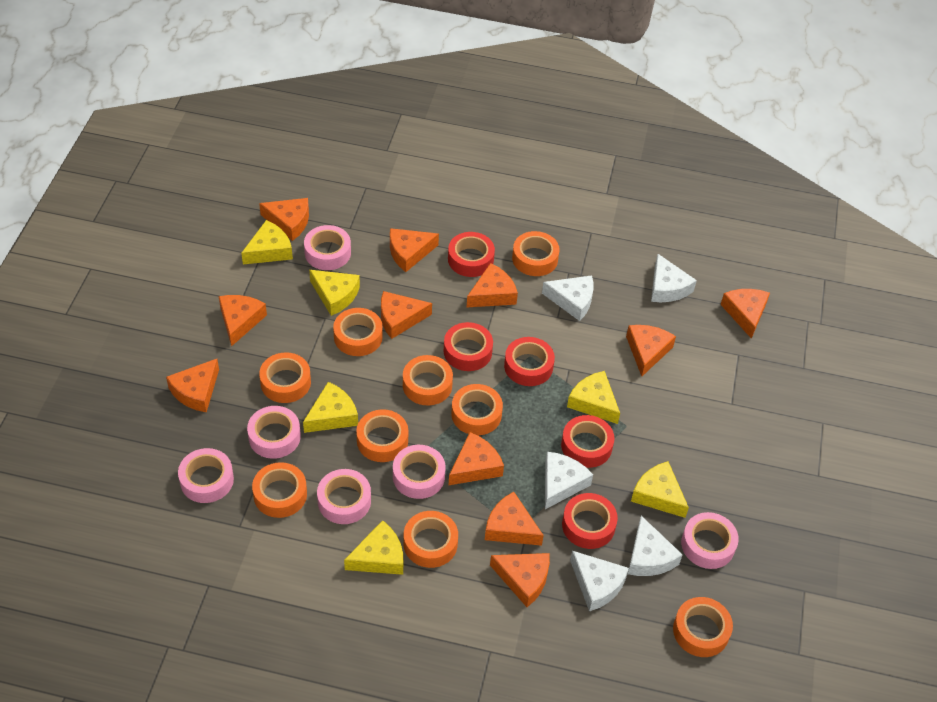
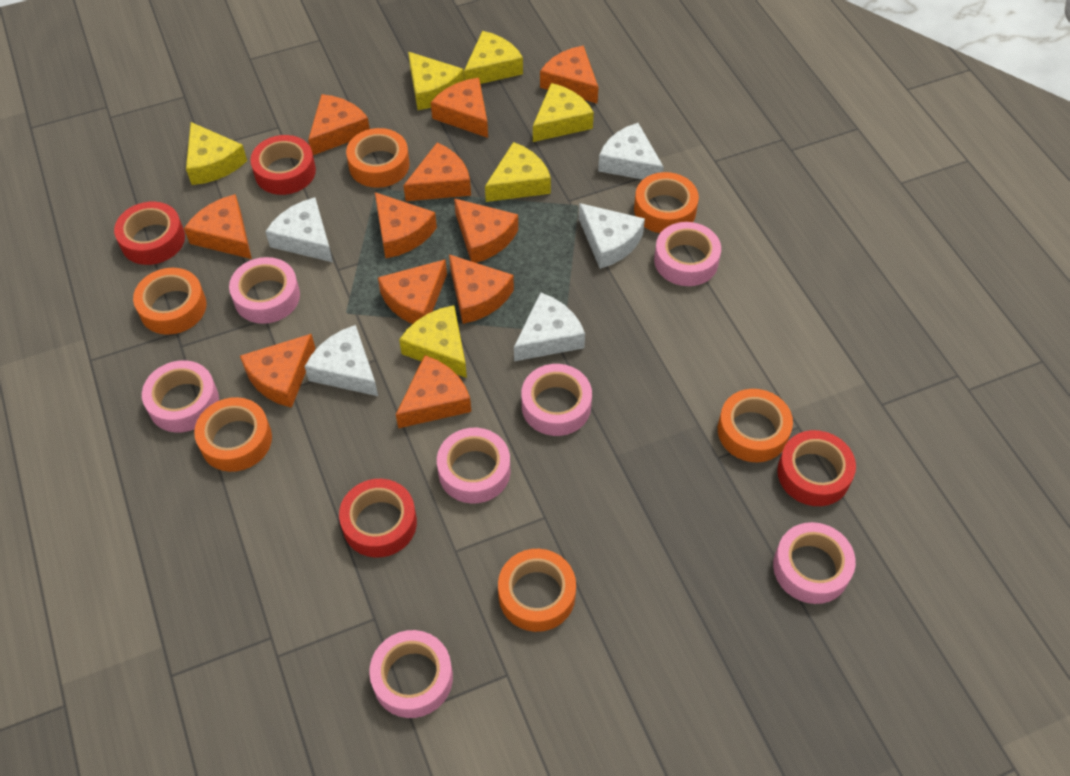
orange tape: 9 -> 6
pink tape: 6 -> 7
red tape: 5 -> 4

